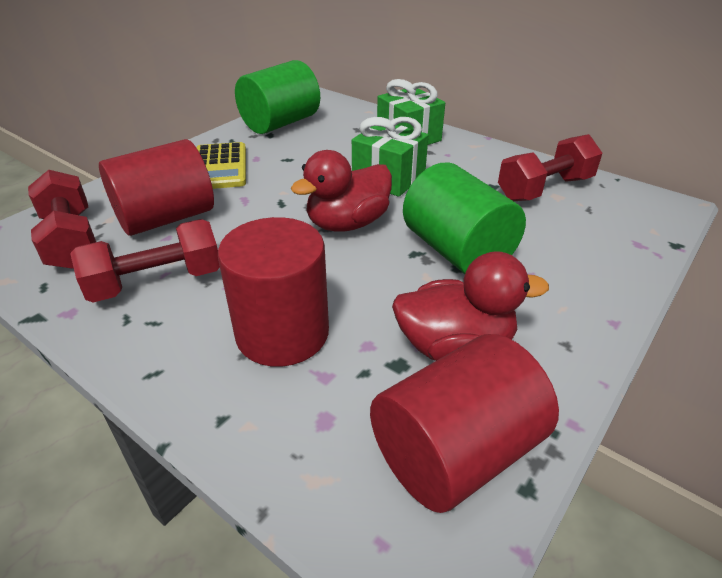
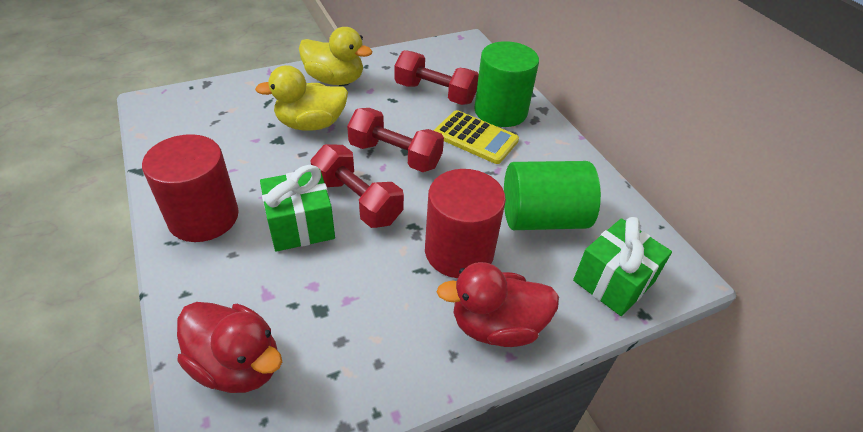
red cylinder: 3 -> 2
yellow duck: 0 -> 2

